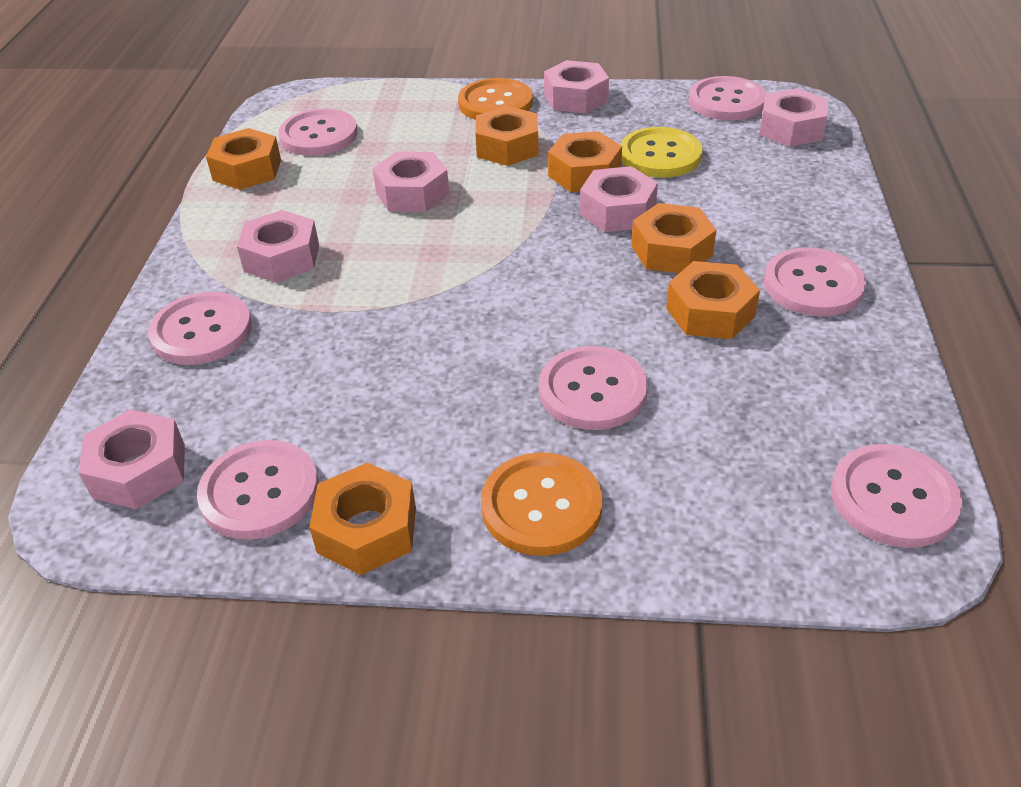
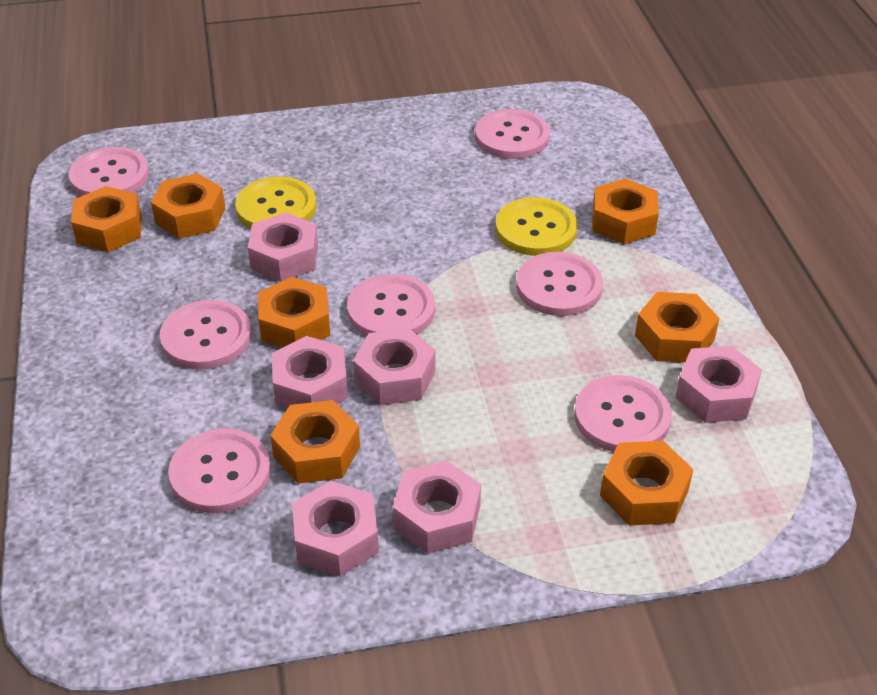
orange button: 2 -> 0
orange nut: 6 -> 7
yellow button: 1 -> 2

